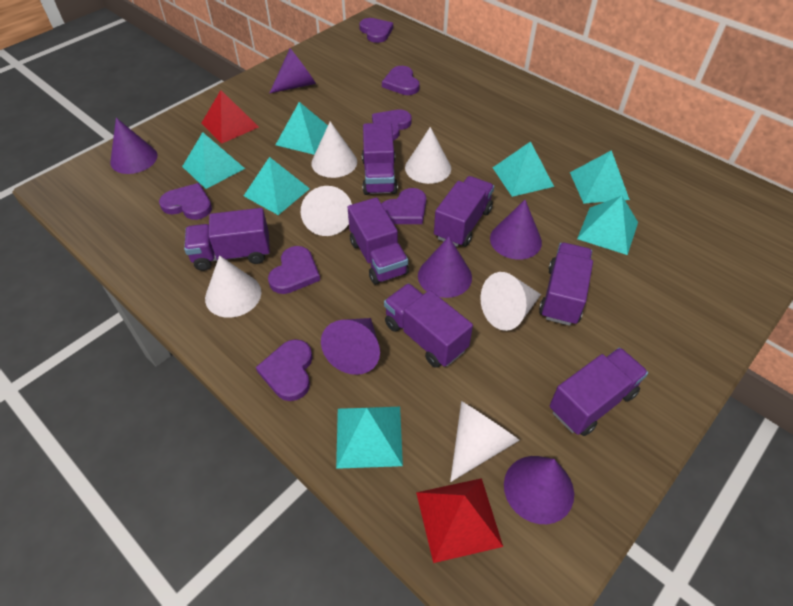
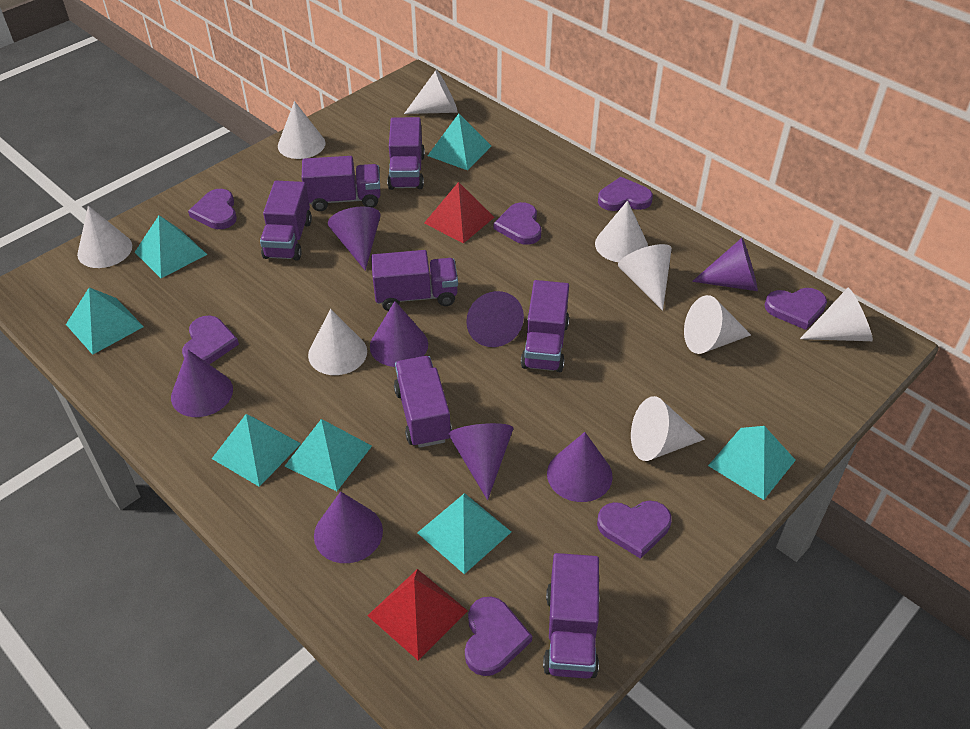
purple cone: 6 -> 8
white cone: 6 -> 9

